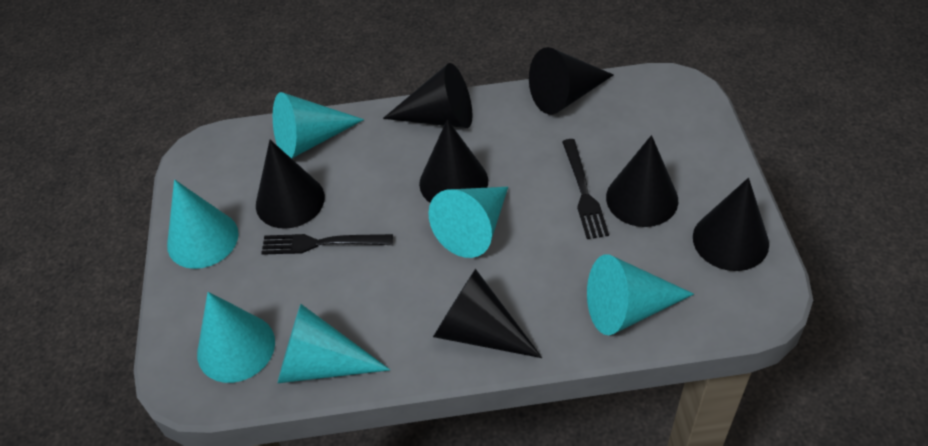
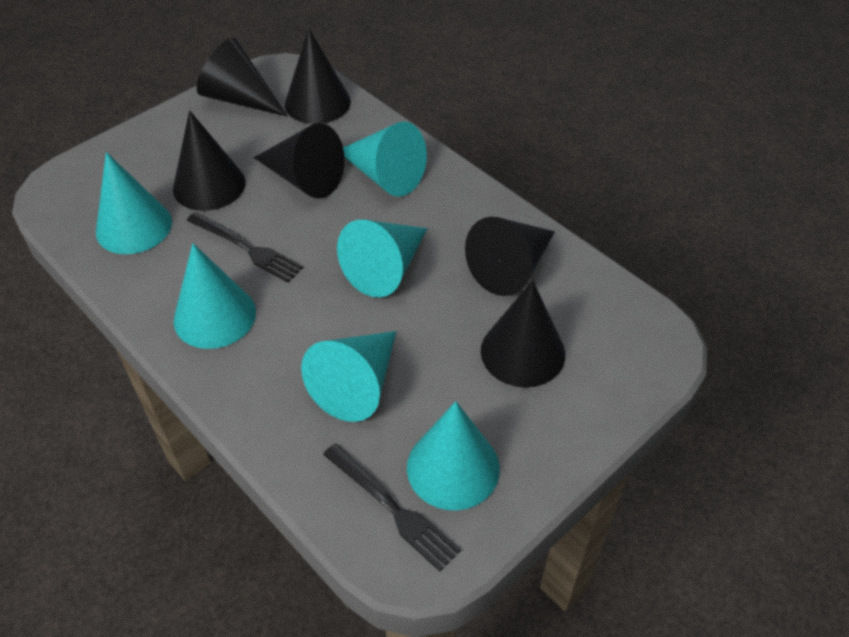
black cone: 7 -> 6

